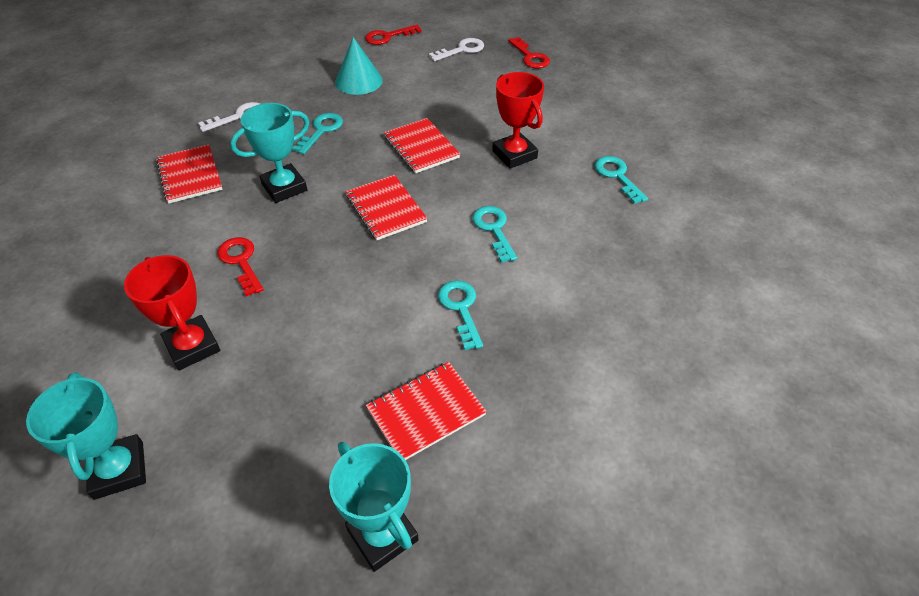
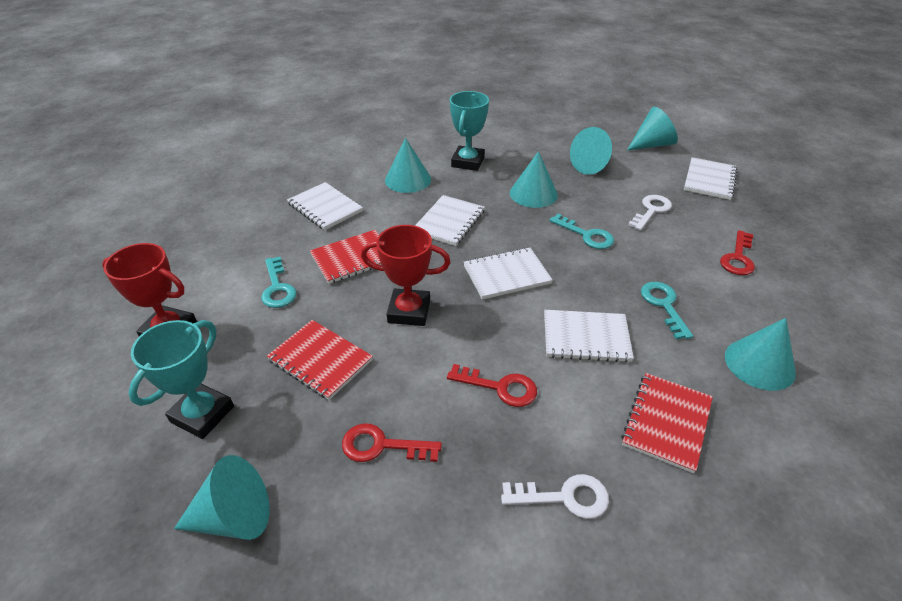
red notebook: 4 -> 3
turquoise cone: 1 -> 6
turquoise key: 4 -> 3
turquoise trophy: 3 -> 2
white notebook: 0 -> 5

